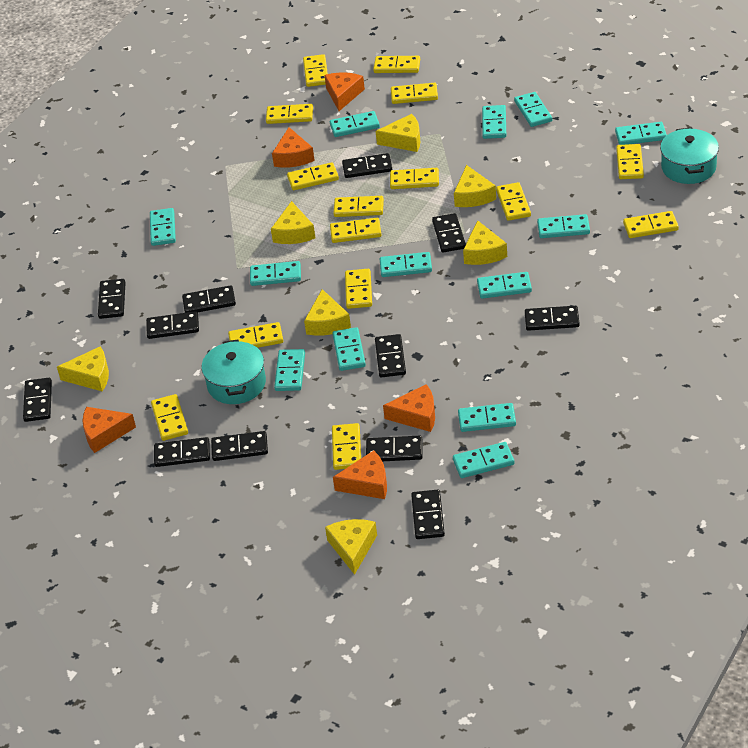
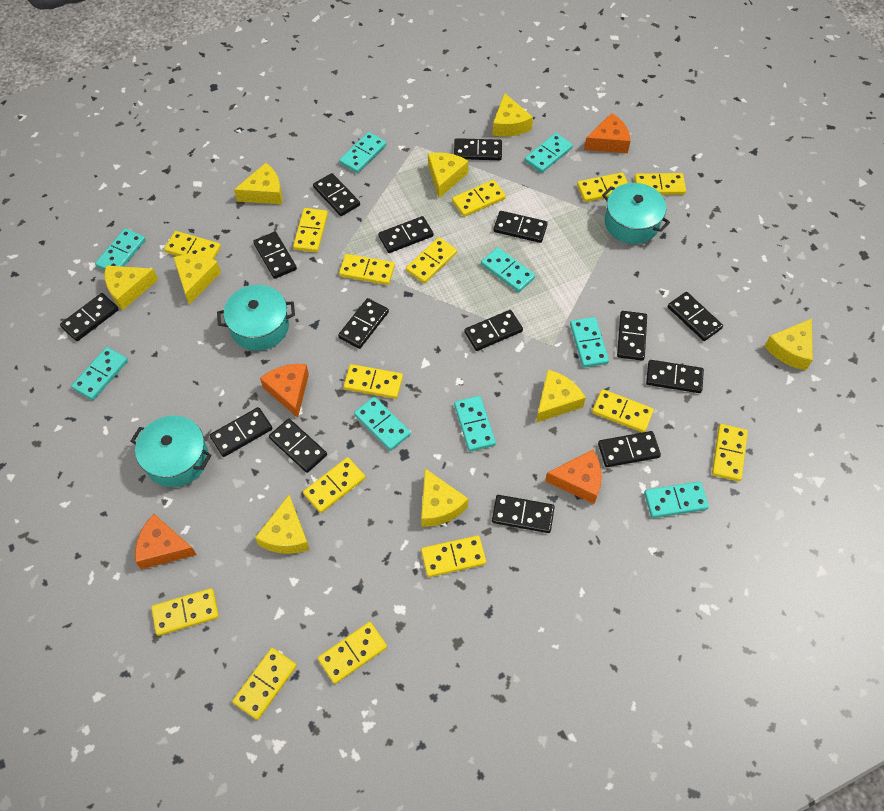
black domino: 12 -> 15
orange cheese: 5 -> 4
turquoise domino: 13 -> 9
turquoise pot: 2 -> 3
yellow cheese: 7 -> 9

